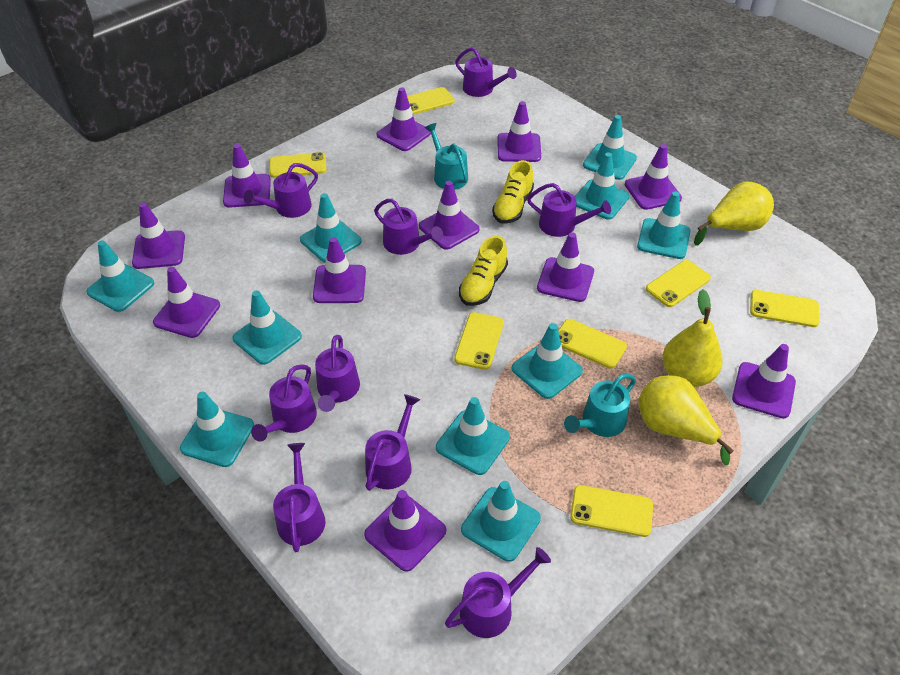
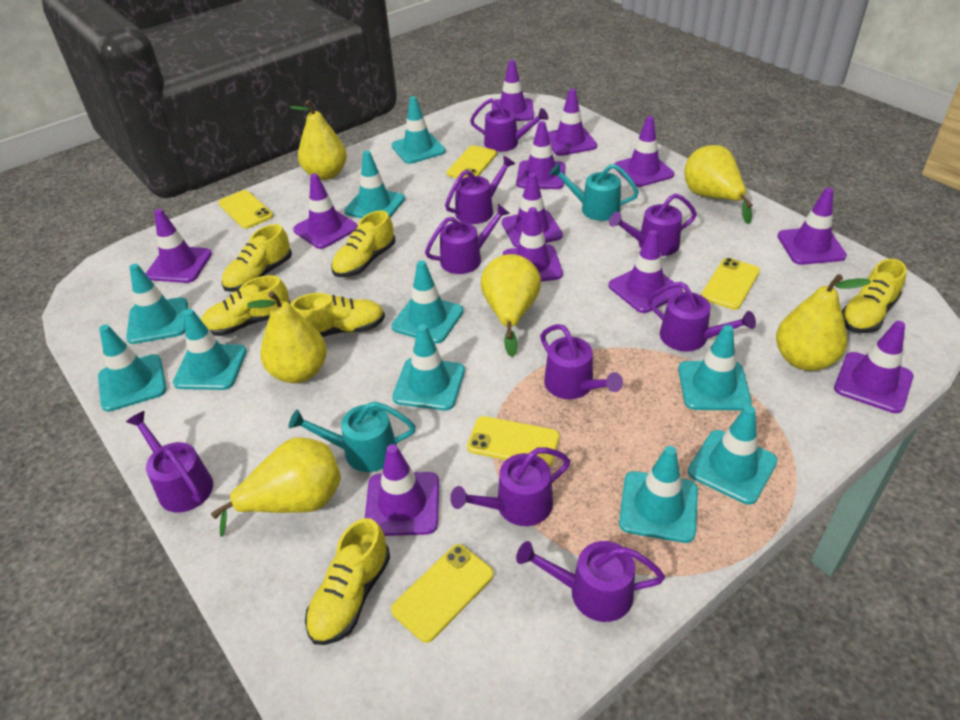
purple traffic cone: 11 -> 12
yellow pear: 3 -> 6
yellow phone: 7 -> 5
yellow shoe: 2 -> 6

